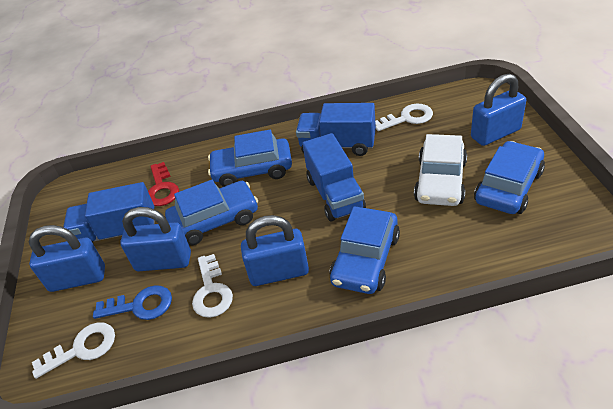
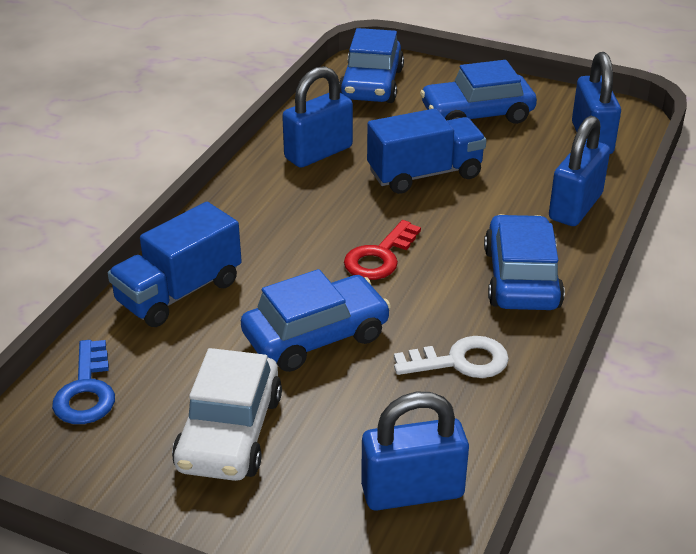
blue truck: 3 -> 2
white key: 3 -> 1

